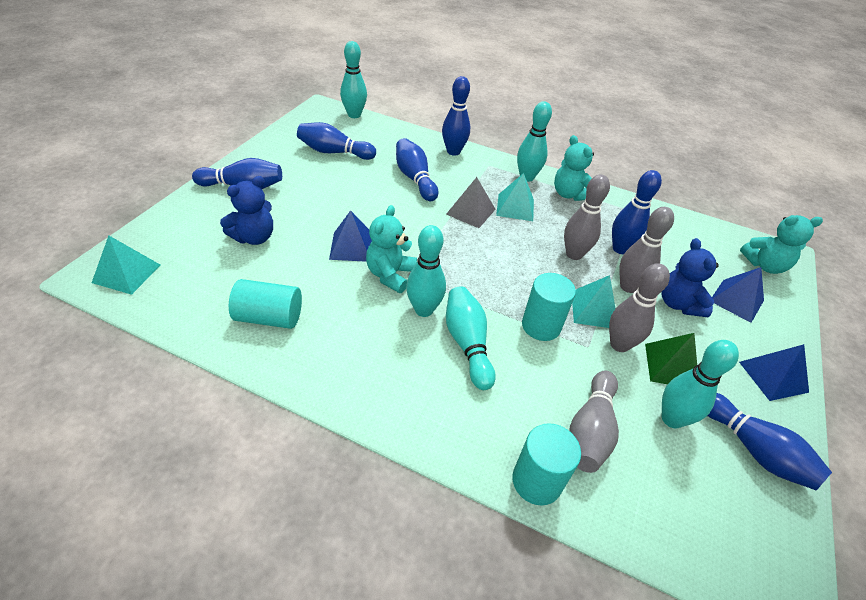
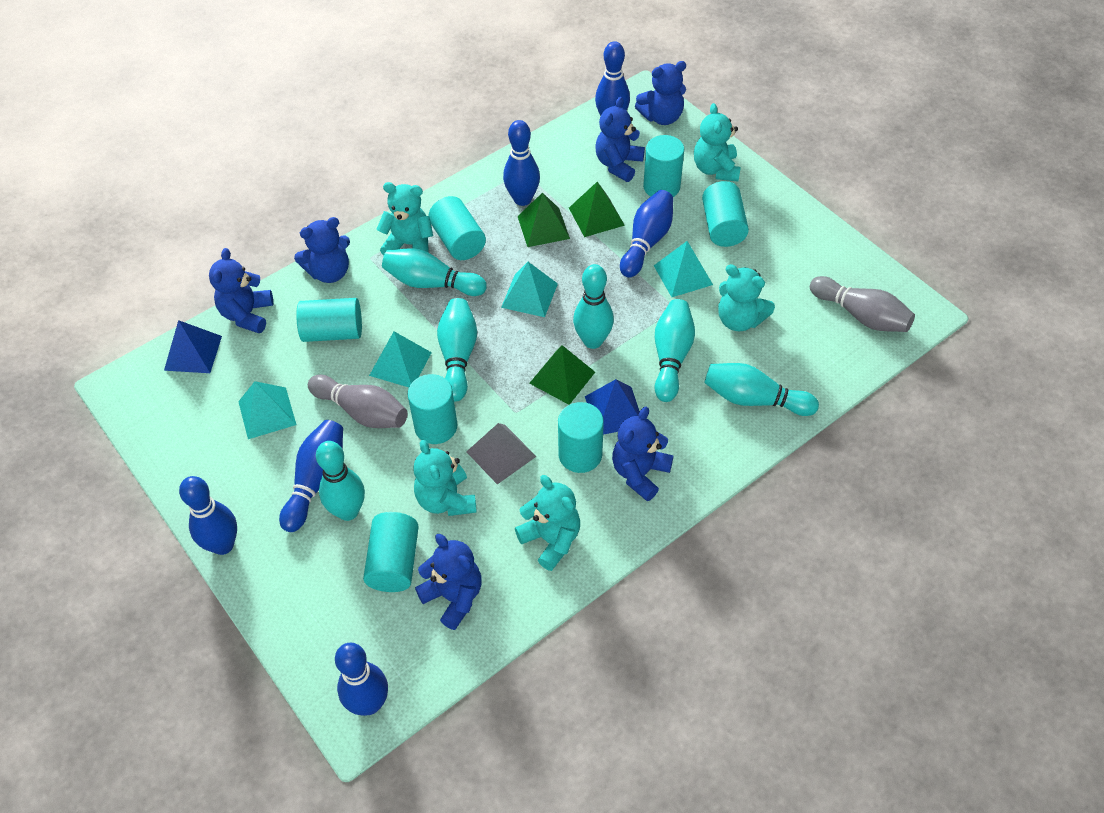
blue pyramid: 3 -> 2
blue teddy bear: 2 -> 6
green pyramid: 1 -> 3
grey bowling pin: 4 -> 2
turquoise bowling pin: 5 -> 6
turquoise cylinder: 3 -> 7
turquoise pyramid: 3 -> 4
turquoise teddy bear: 3 -> 5

